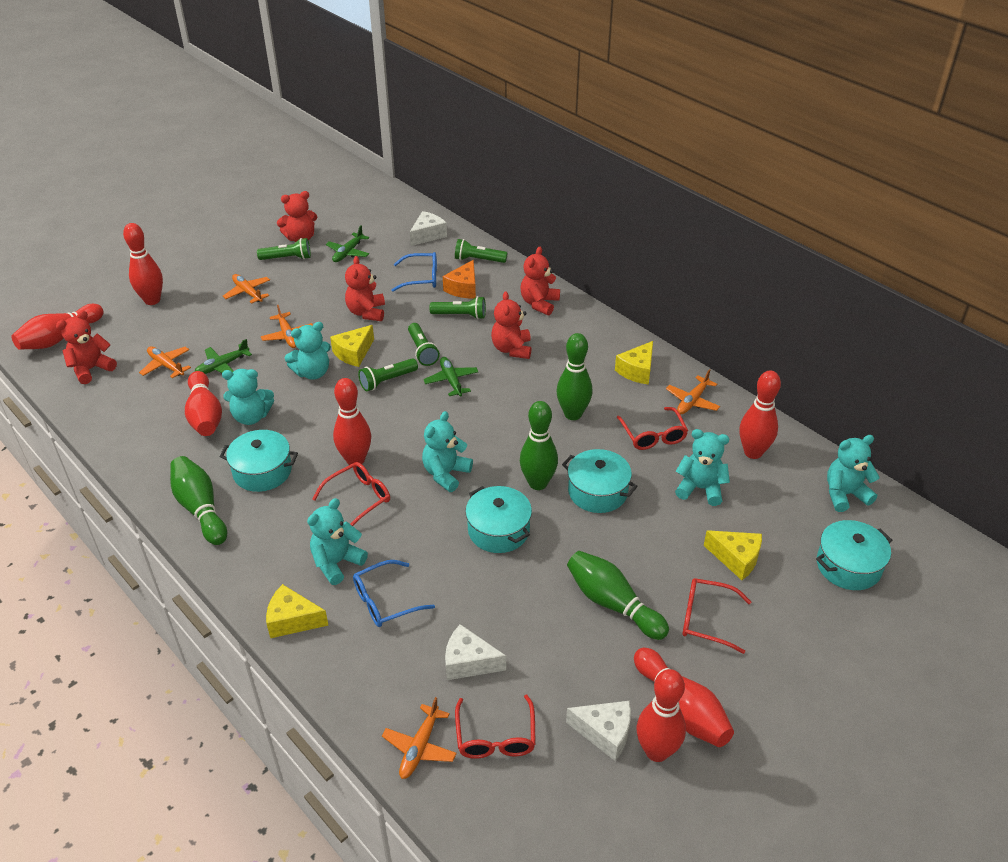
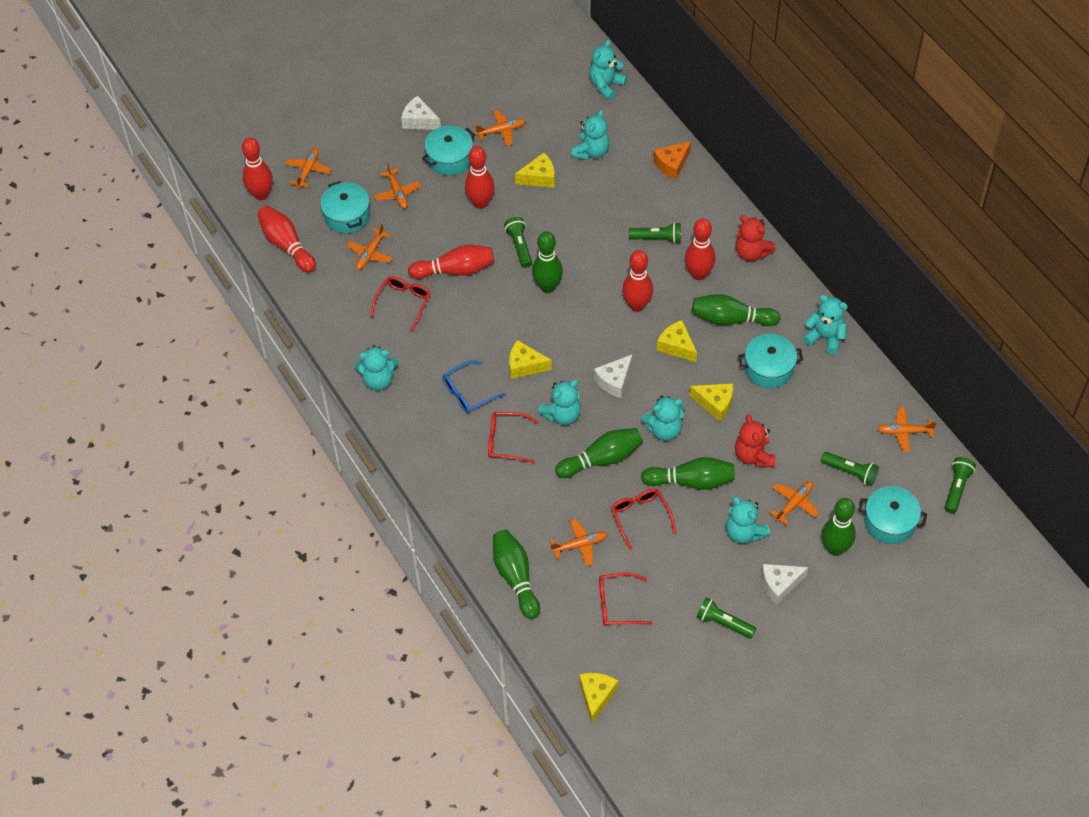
blue glasses: 2 -> 1
green bowling pin: 4 -> 6
green plane: 3 -> 0
orange plane: 5 -> 7
red bowling pin: 7 -> 6
red teddy bear: 5 -> 2
turquoise teddy bear: 6 -> 7
yellow cheese: 4 -> 5

